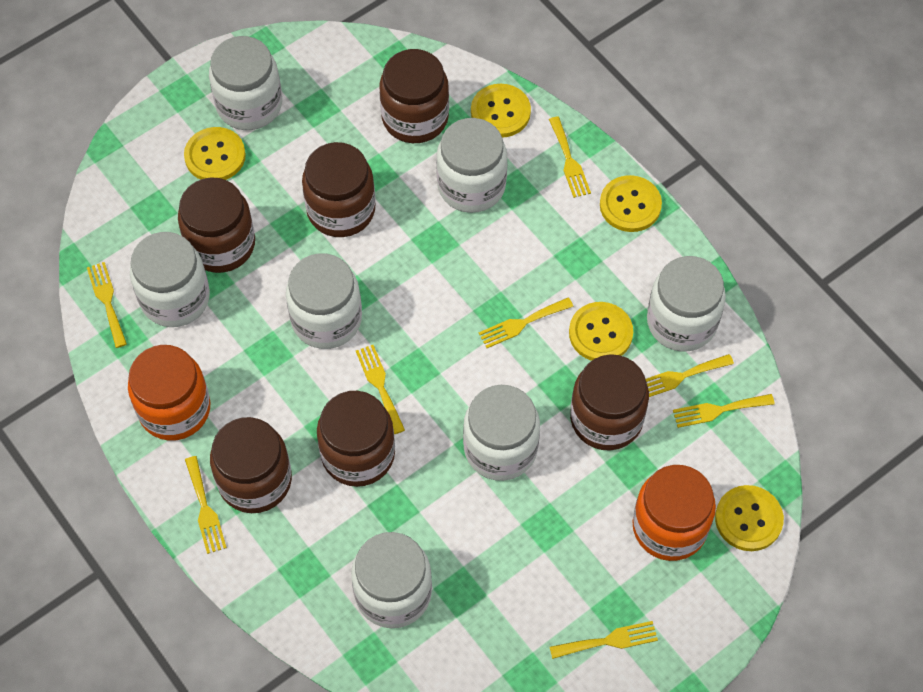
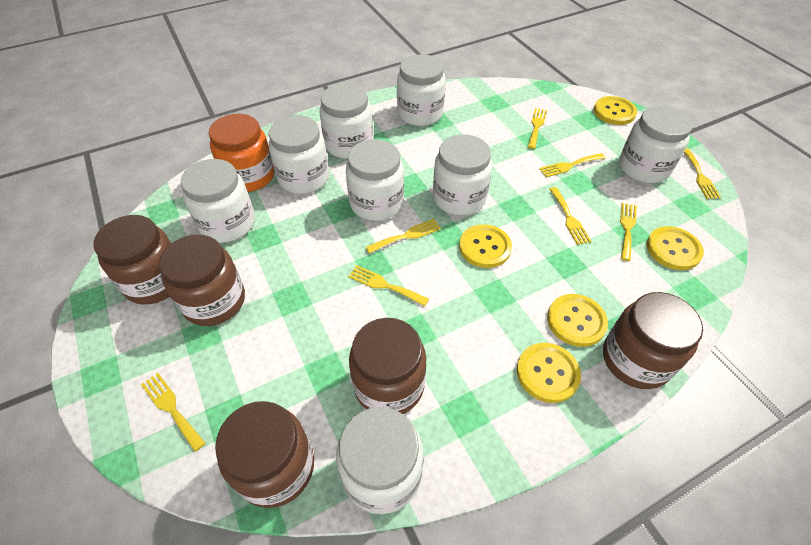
brown jar: 6 -> 5
orange jar: 2 -> 1
white jar: 7 -> 8

